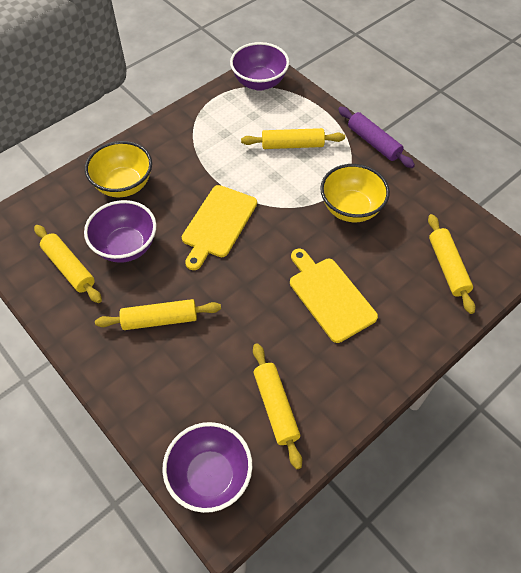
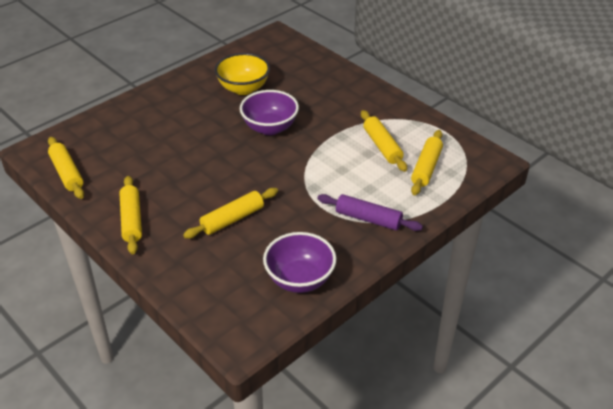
purple bowl: 3 -> 2
yellow bowl: 2 -> 1
yellow cutting board: 2 -> 0

